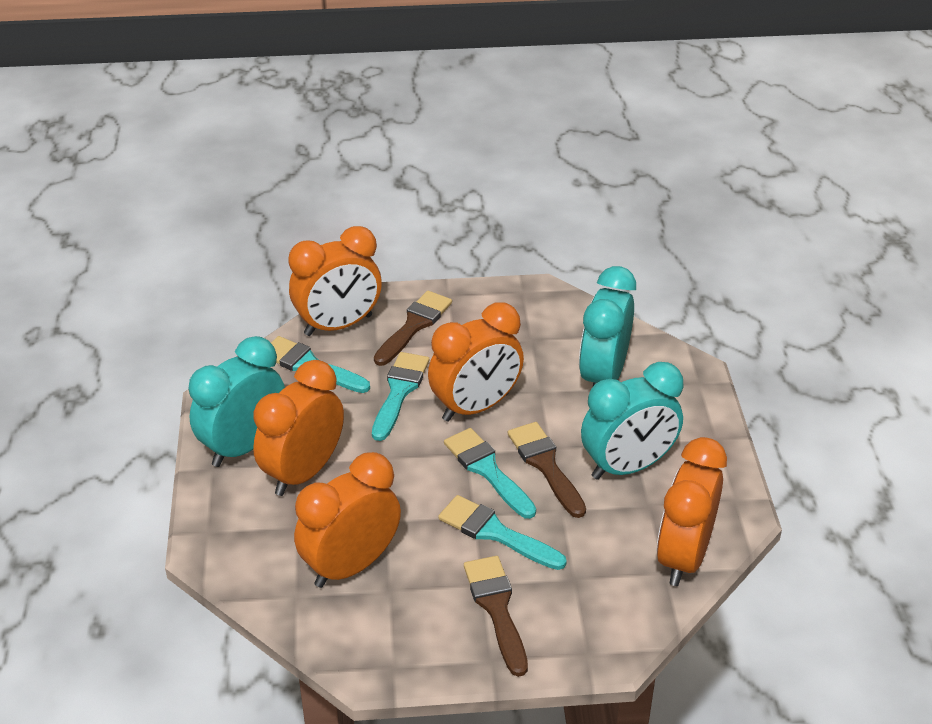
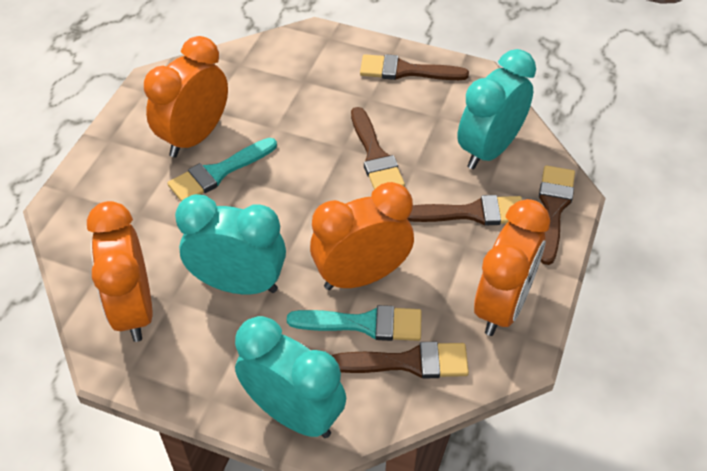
brown brush: 3 -> 5
orange clock: 5 -> 4
turquoise brush: 4 -> 2

